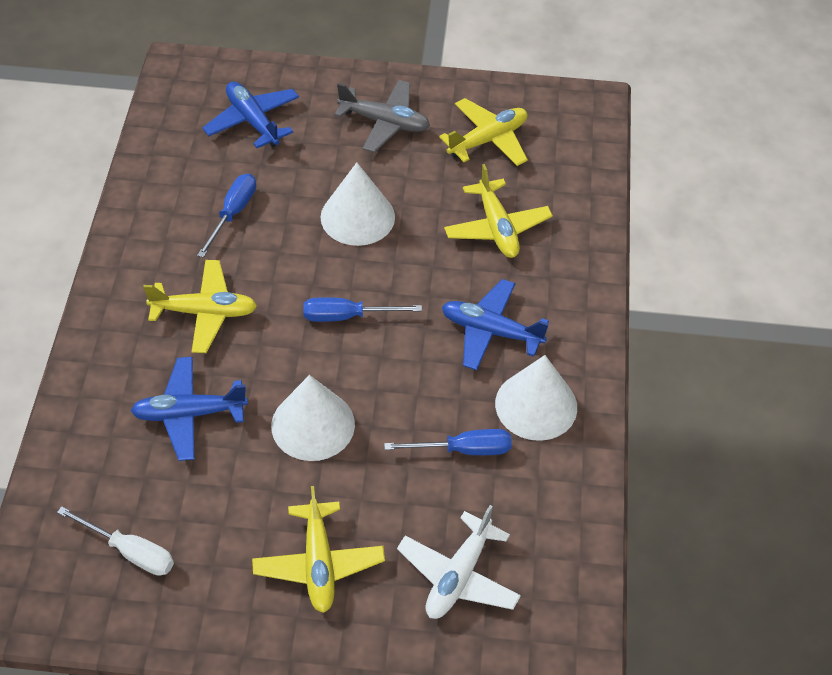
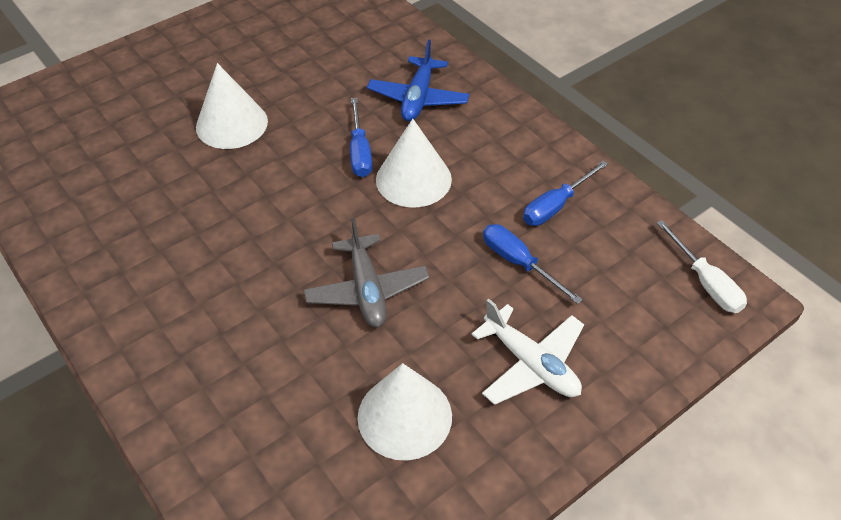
blue plane: 3 -> 1
yellow plane: 4 -> 0

